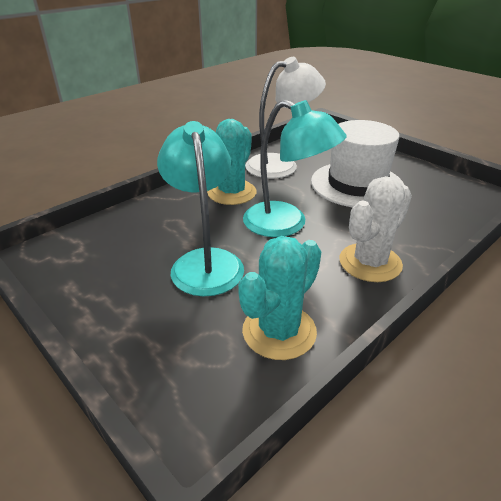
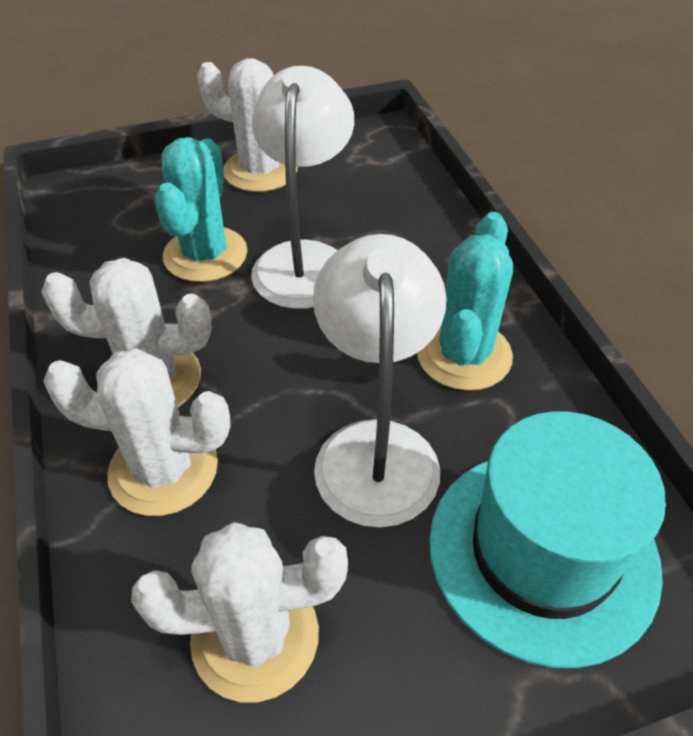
turquoise hat: 0 -> 1
turquoise lamp: 2 -> 0
white cactus: 1 -> 4
white hat: 1 -> 0
white lamp: 1 -> 2

